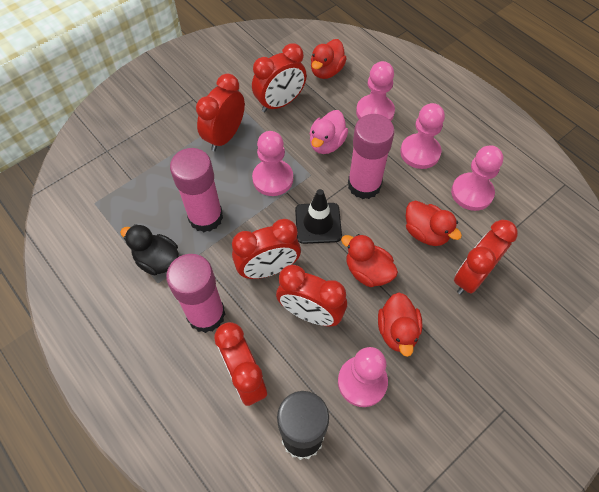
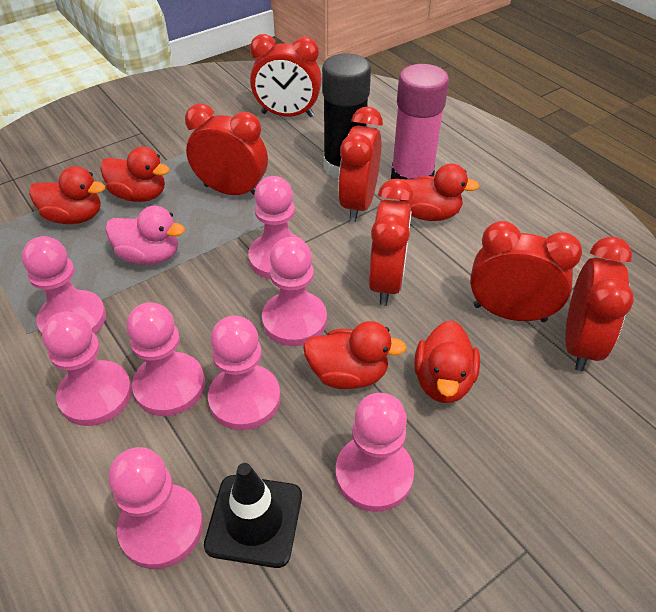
black duck: 1 -> 0
pink glue stick: 3 -> 1
pink pawn: 5 -> 8
red duck: 4 -> 5

